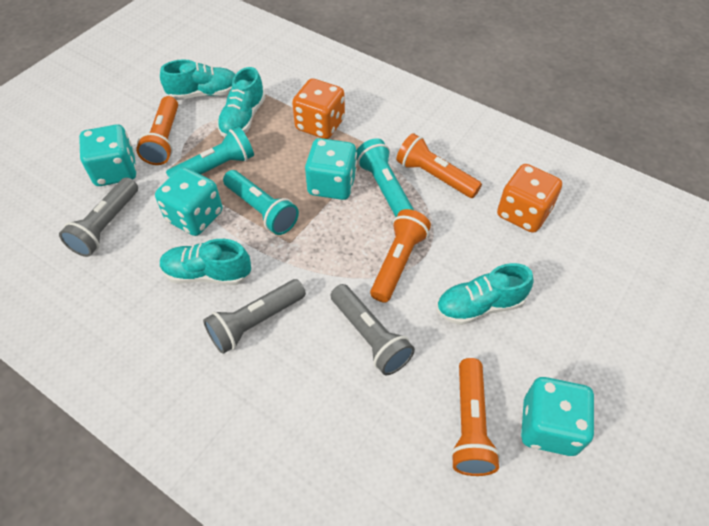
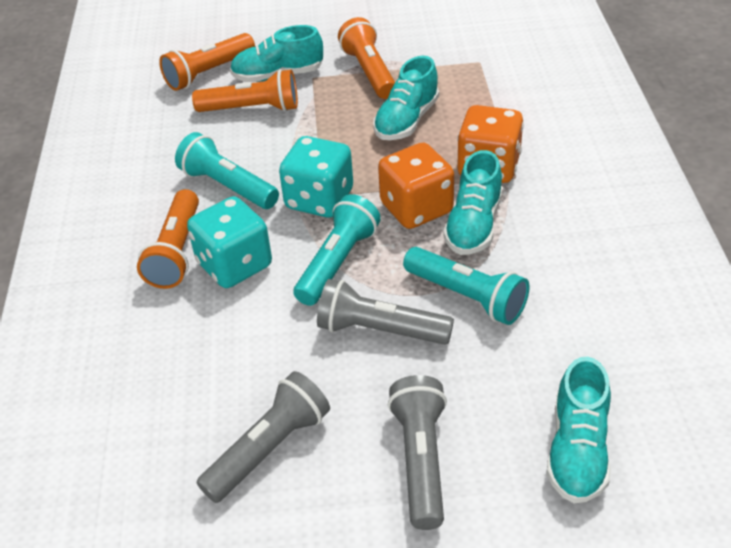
turquoise dice: 4 -> 2

